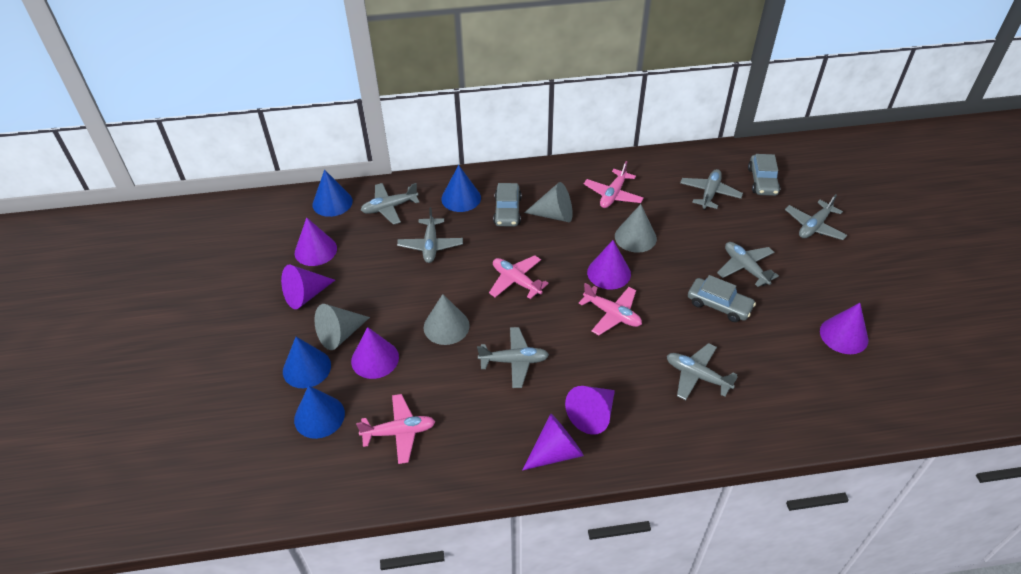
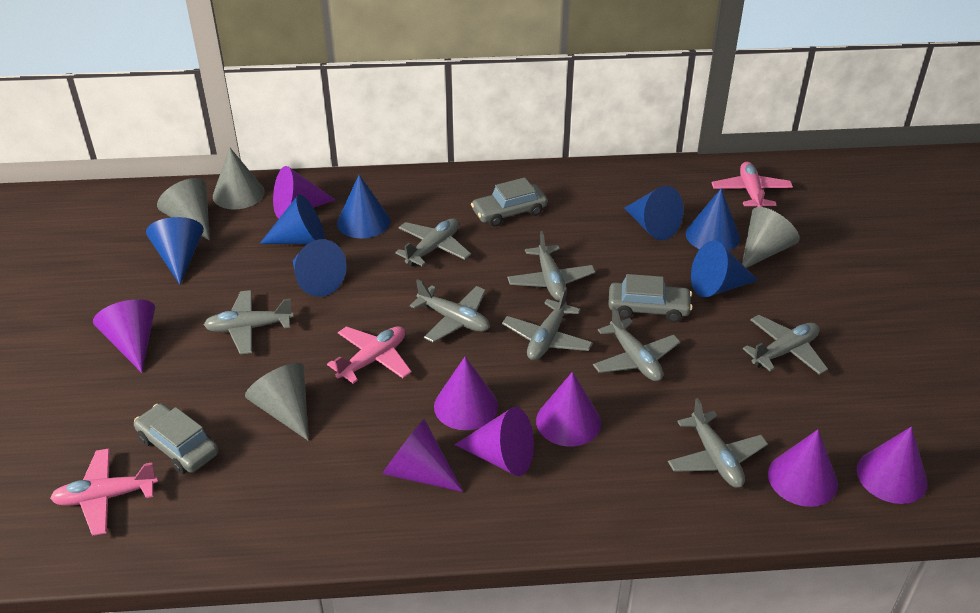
blue cone: 4 -> 7
grey plane: 7 -> 8
pink plane: 4 -> 3
purple cone: 7 -> 8

